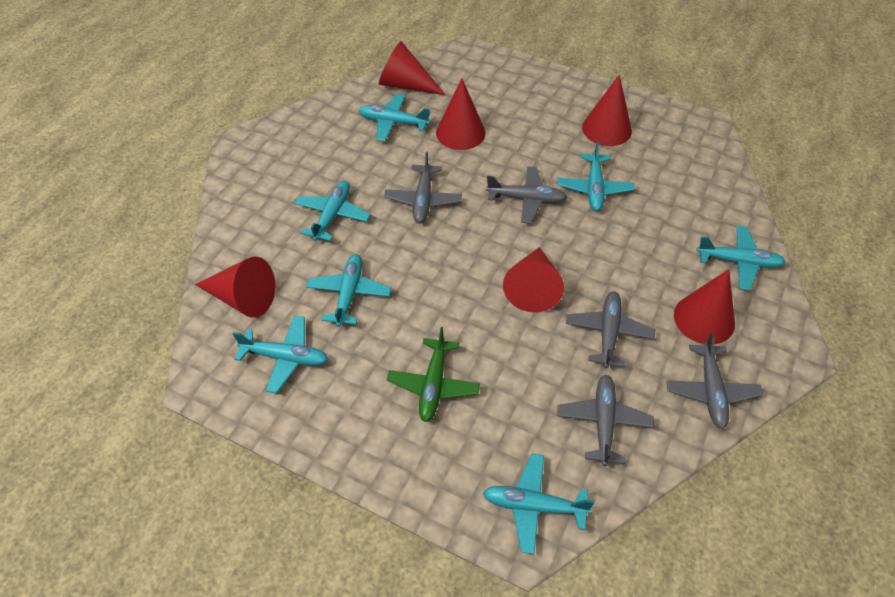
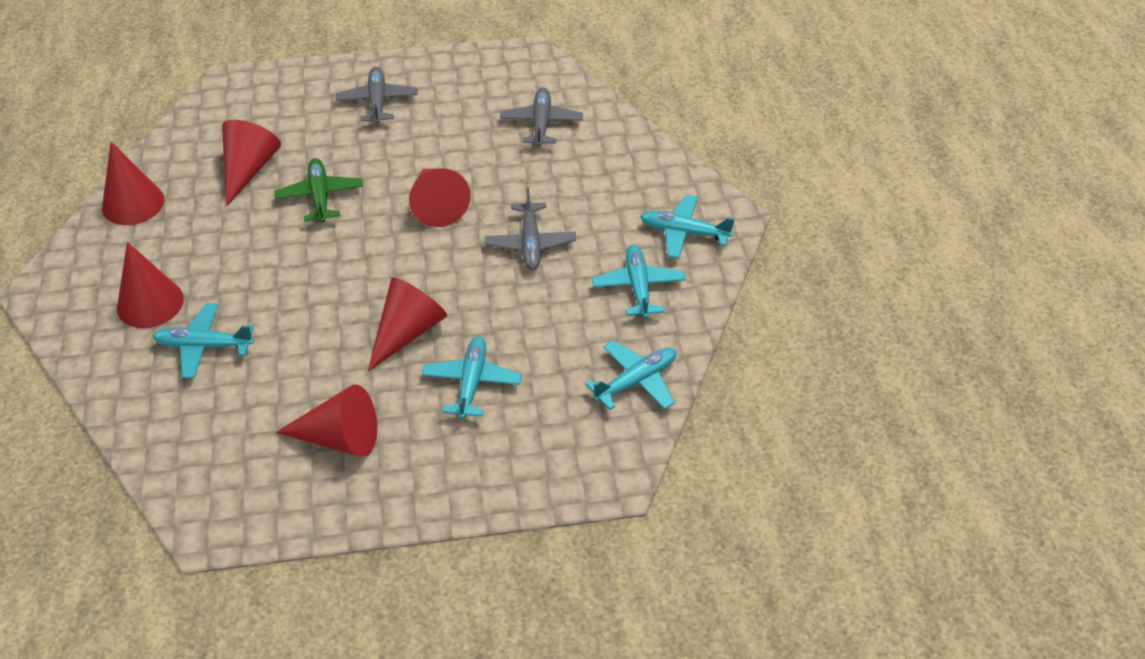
grey plane: 5 -> 3
turquoise plane: 7 -> 5

